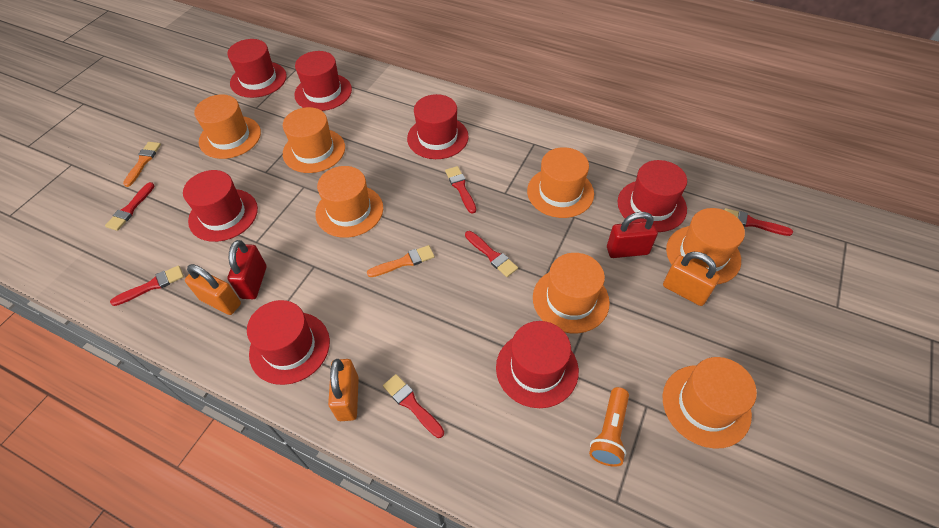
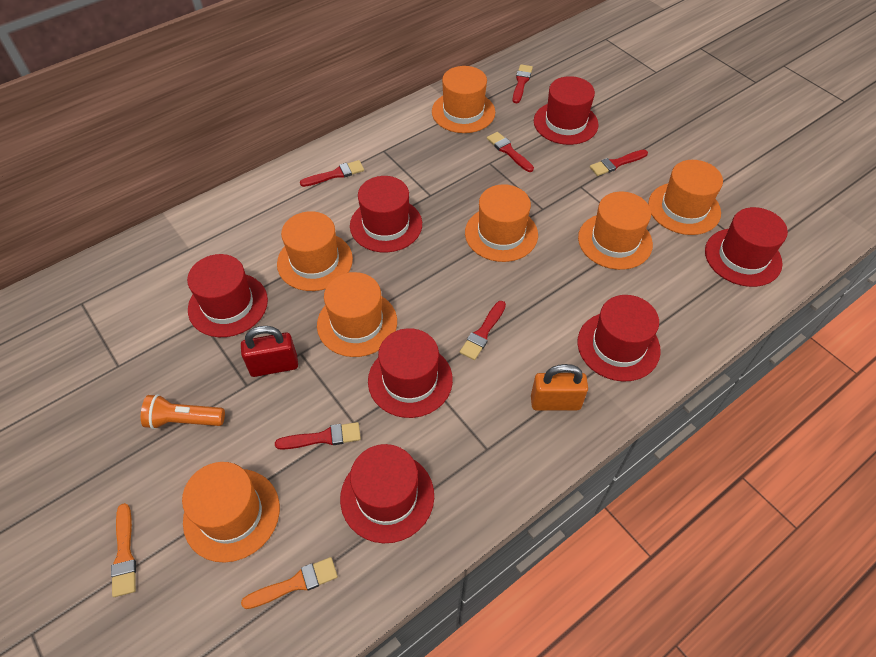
orange padlock: 3 -> 1
red padlock: 2 -> 1

